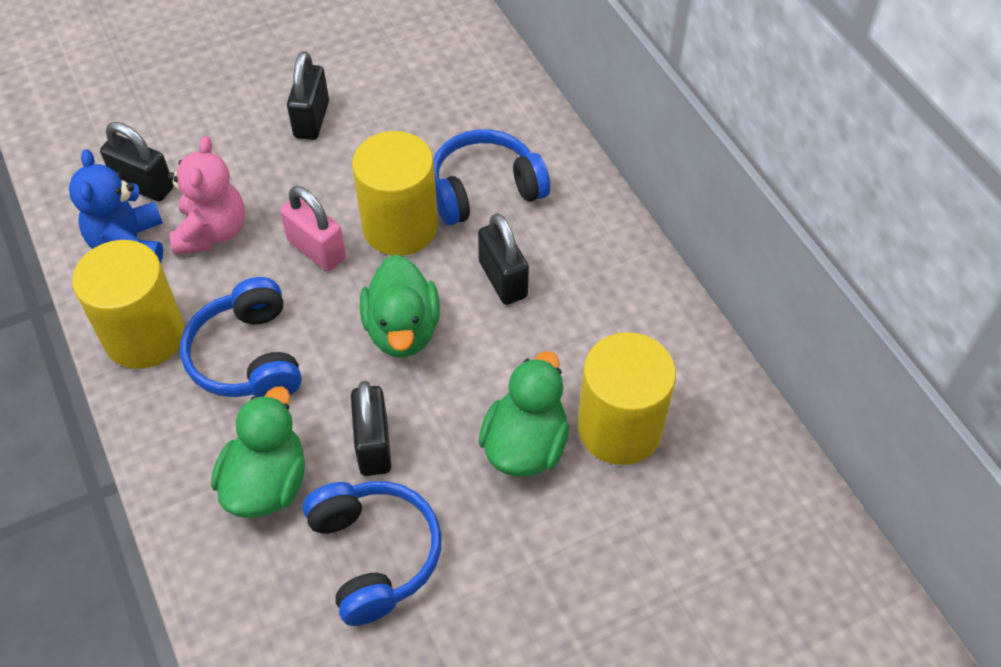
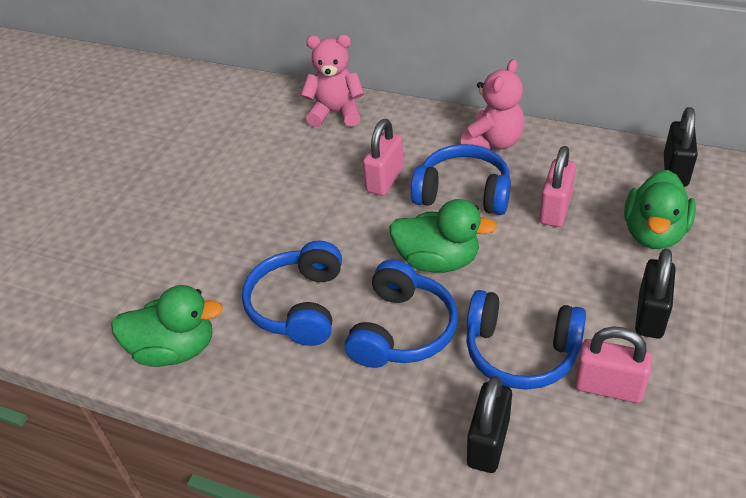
black padlock: 4 -> 3
blue headphones: 3 -> 4
blue teddy bear: 1 -> 0
pink padlock: 1 -> 3
pink teddy bear: 1 -> 2
yellow cylinder: 3 -> 0

